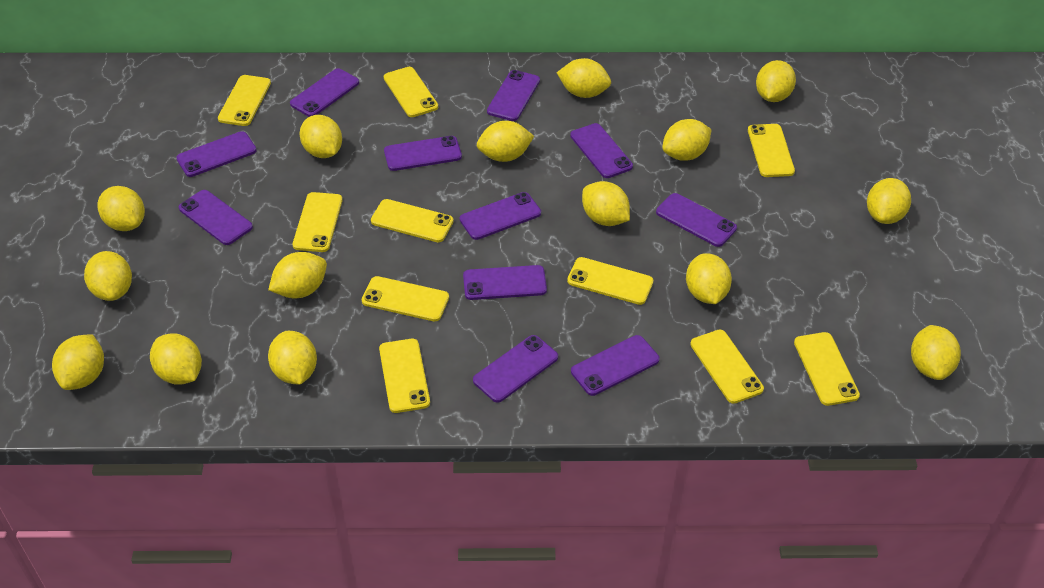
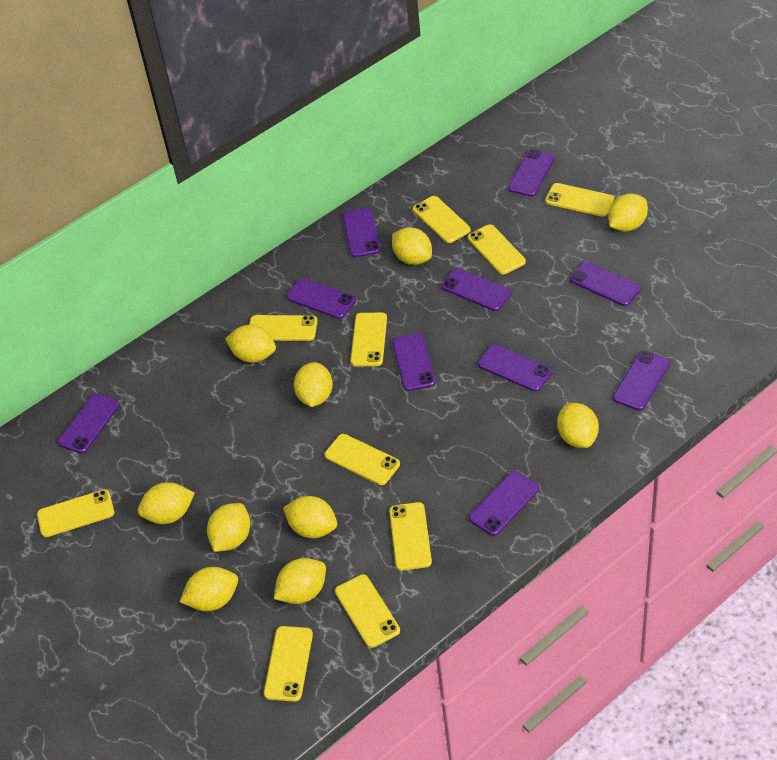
purple phone: 11 -> 10
yellow lemon: 15 -> 10

